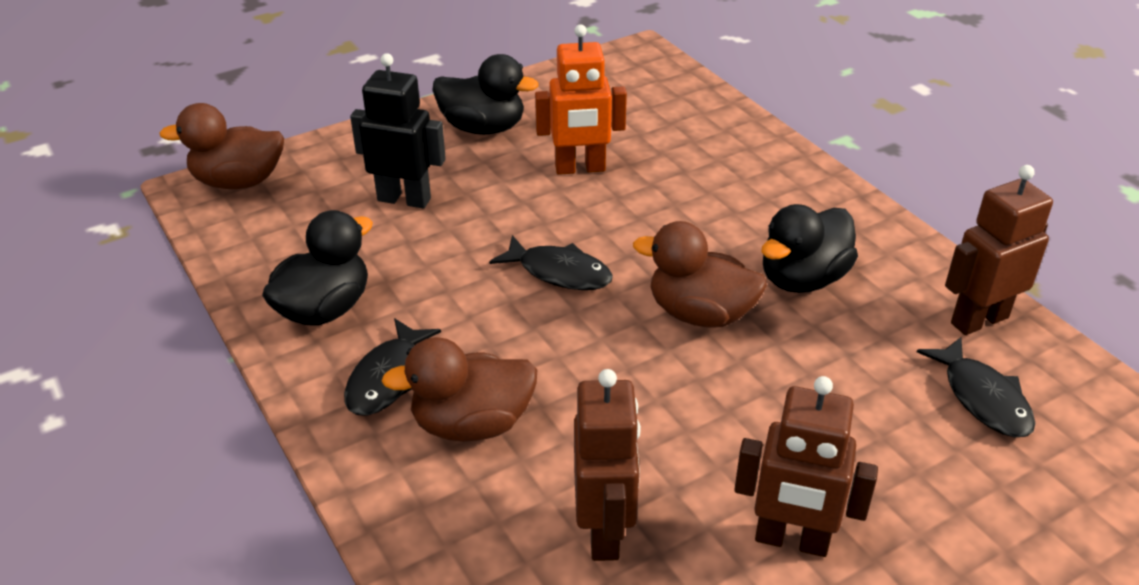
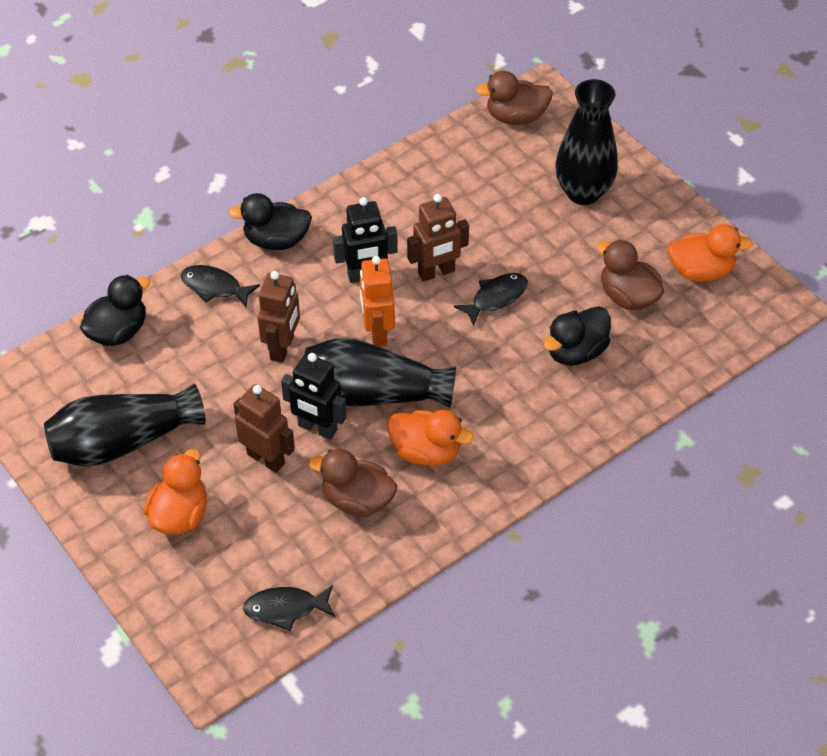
black robot: 1 -> 2
black vase: 0 -> 3
orange duck: 0 -> 3

